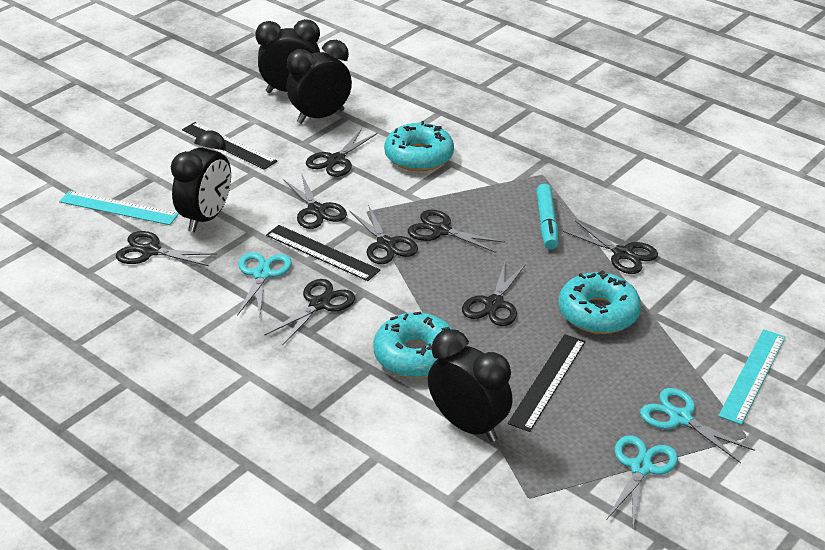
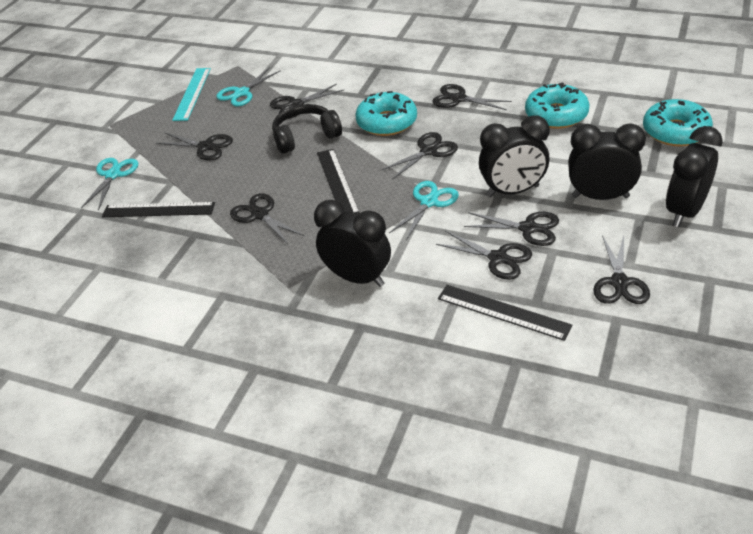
black headphones: 0 -> 1
turquoise marker: 1 -> 0
turquoise ruler: 2 -> 1

